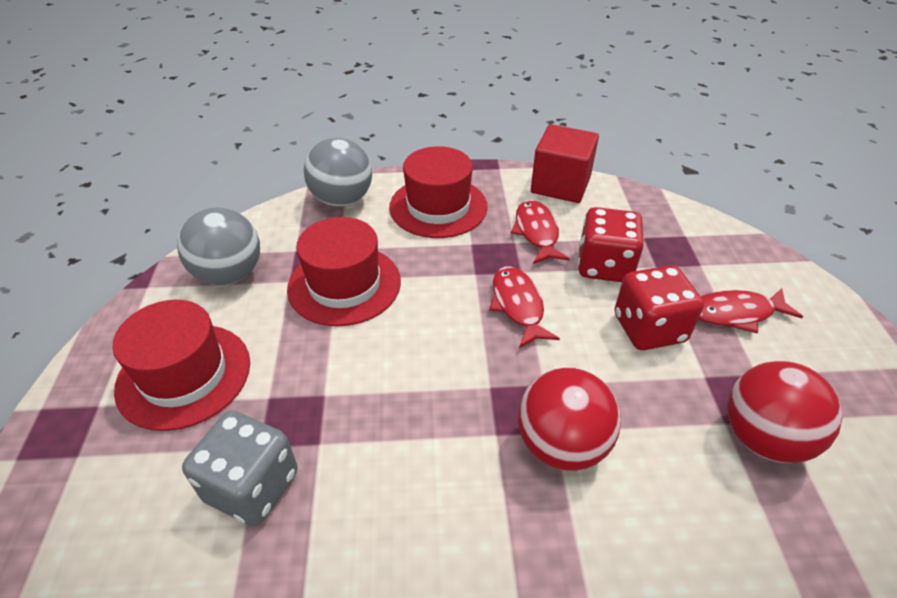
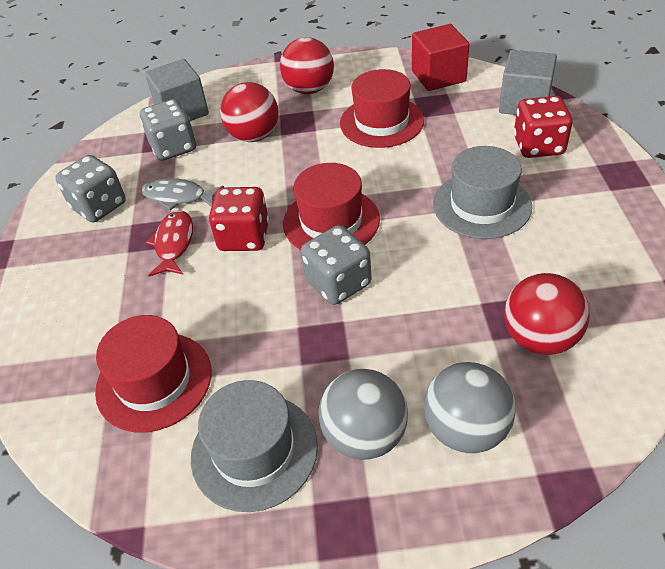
grey cube: 0 -> 2
grey dice: 1 -> 3
grey fish: 0 -> 1
grey hat: 0 -> 2
red ball: 2 -> 3
red fish: 3 -> 1

